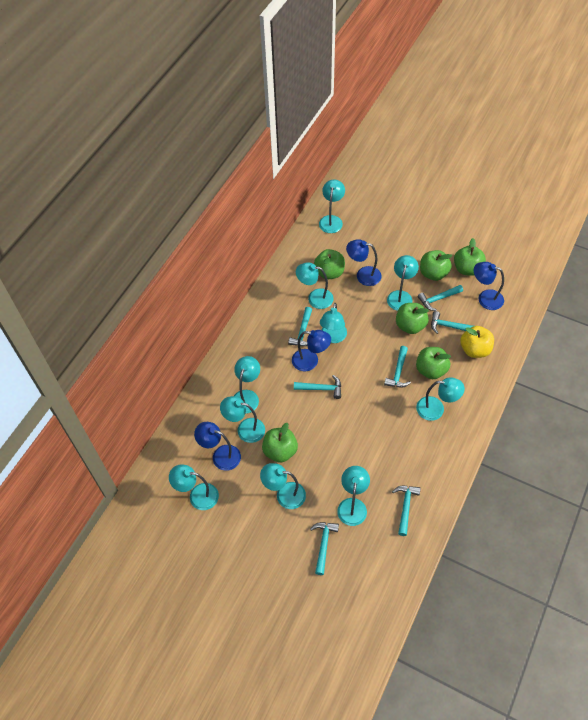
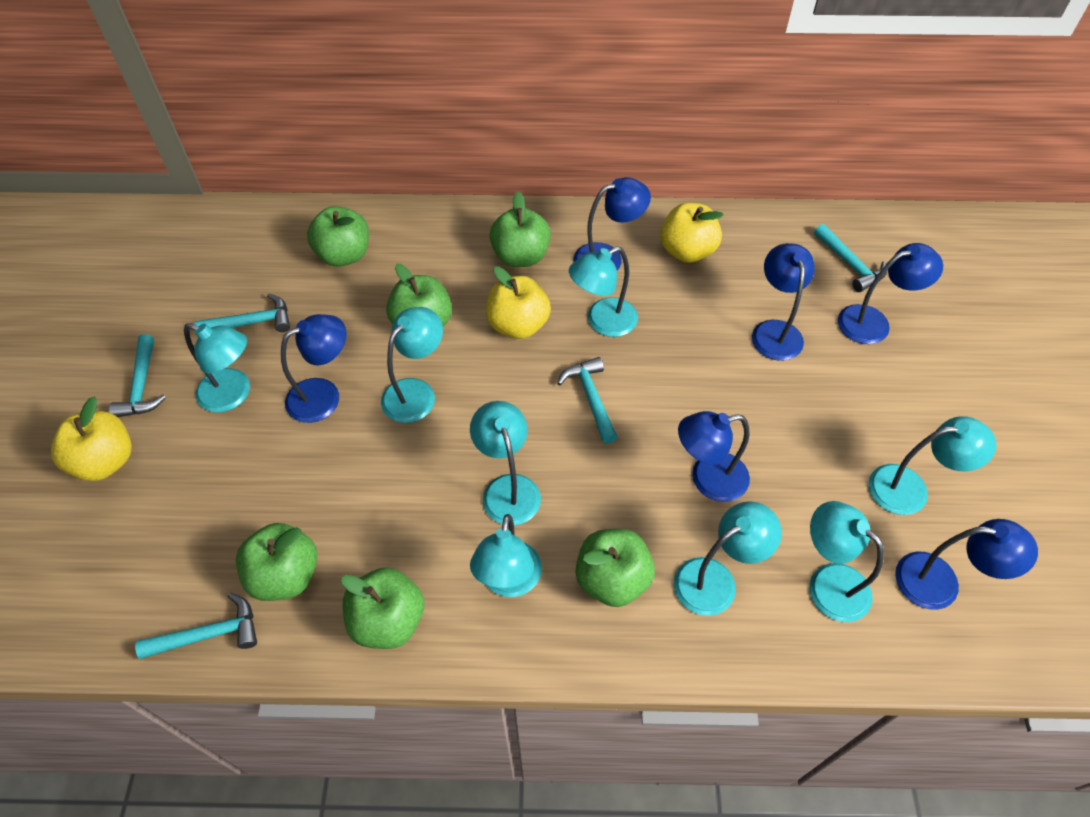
blue lamp: 4 -> 6
turquoise hammer: 7 -> 5
turquoise lamp: 10 -> 8
yellow apple: 1 -> 3

